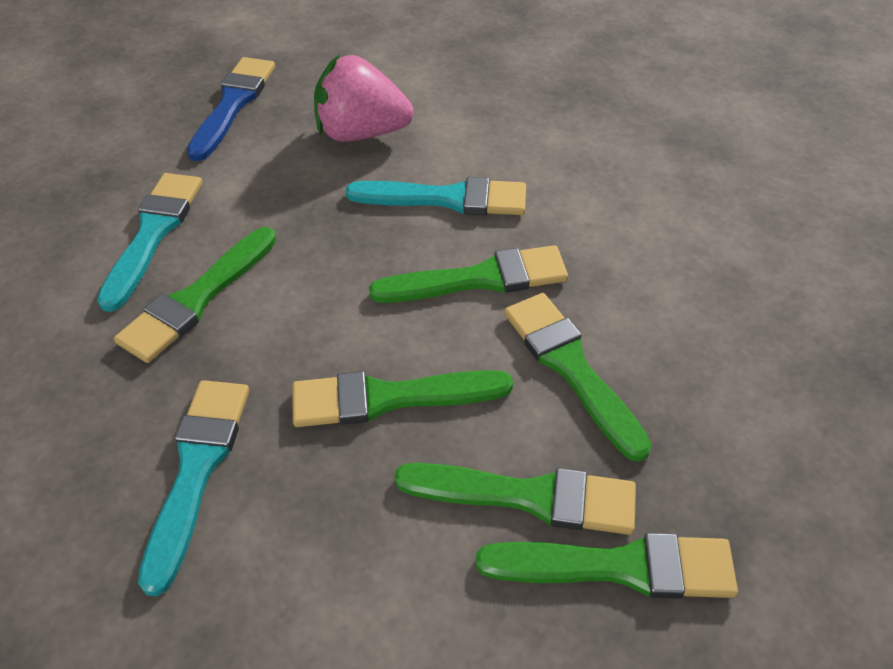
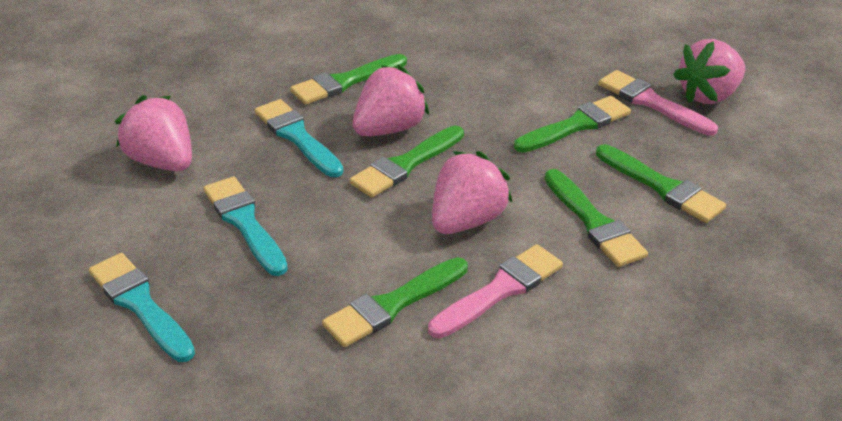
blue brush: 1 -> 0
pink brush: 0 -> 2
pink strawberry: 1 -> 4

